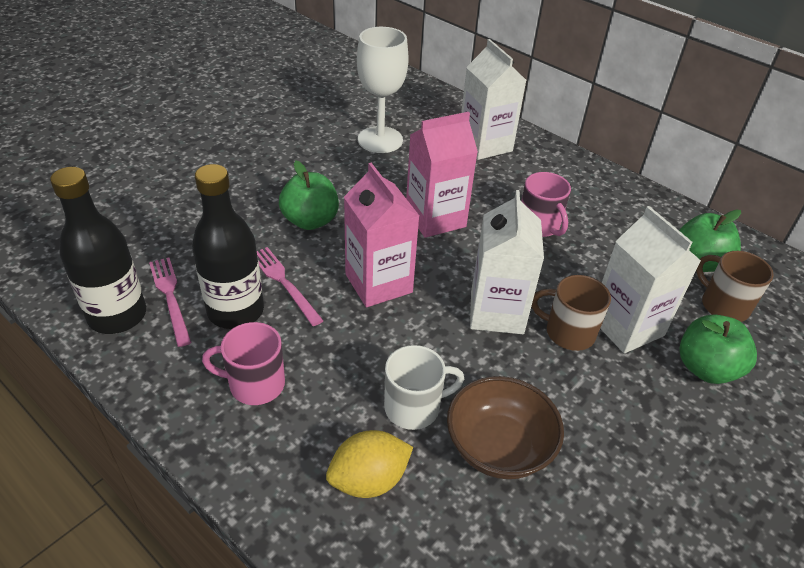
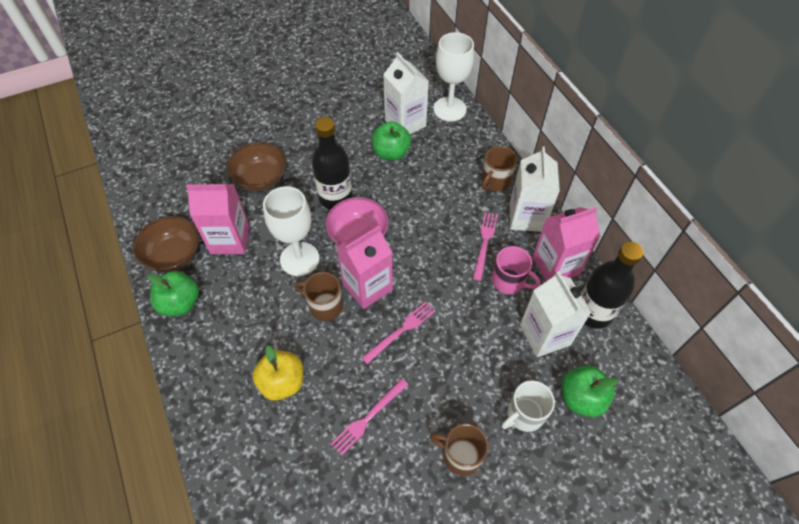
brown bowl: 1 -> 2
brown mug: 2 -> 3
pink bowl: 0 -> 1
pink carton: 2 -> 3
pink fork: 2 -> 3
pink mug: 2 -> 1
white goblet: 1 -> 2
yellow apple: 0 -> 1
yellow lemon: 1 -> 0

